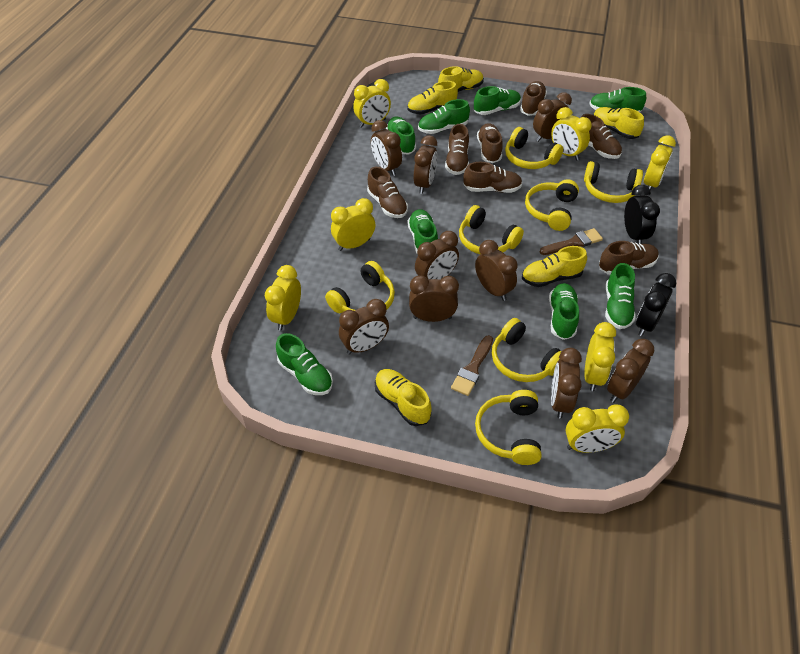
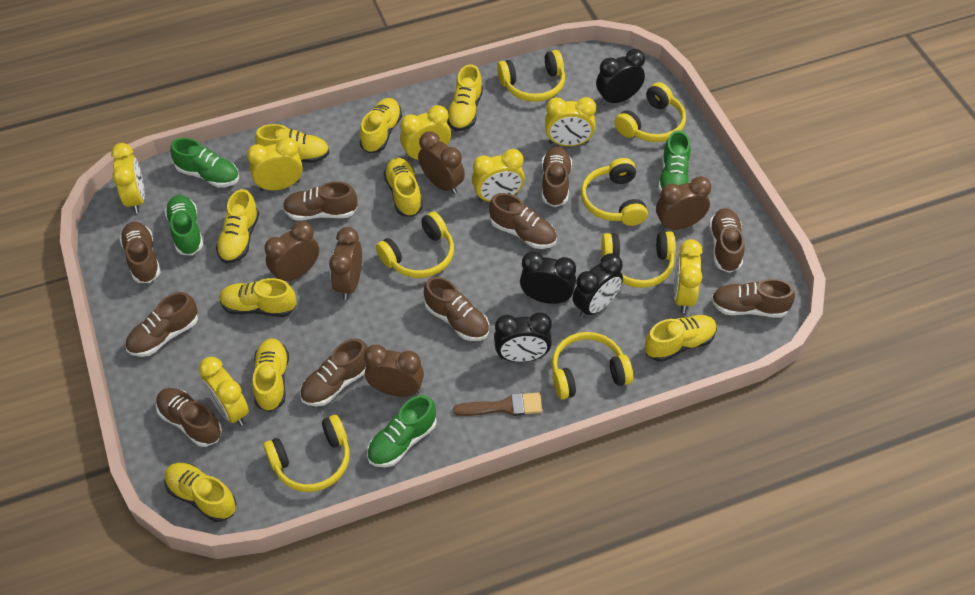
black clock: 2 -> 4
brown brush: 2 -> 1
brown clock: 9 -> 5
brown shoe: 7 -> 10
green shoe: 8 -> 4
yellow shoe: 5 -> 9

